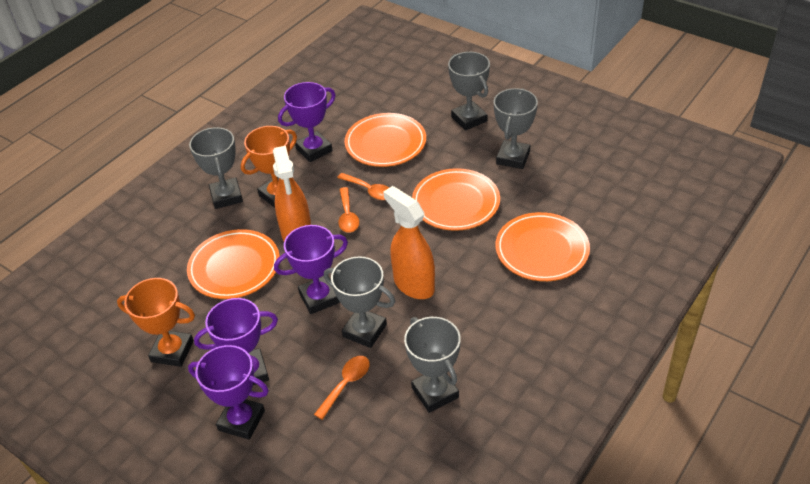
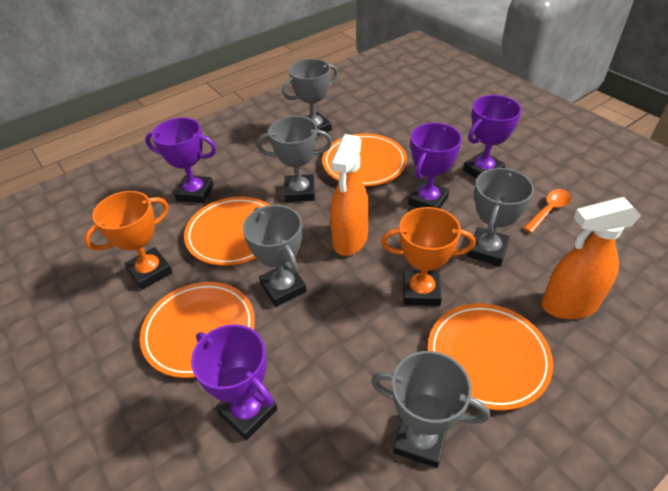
orange spoon: 3 -> 1

